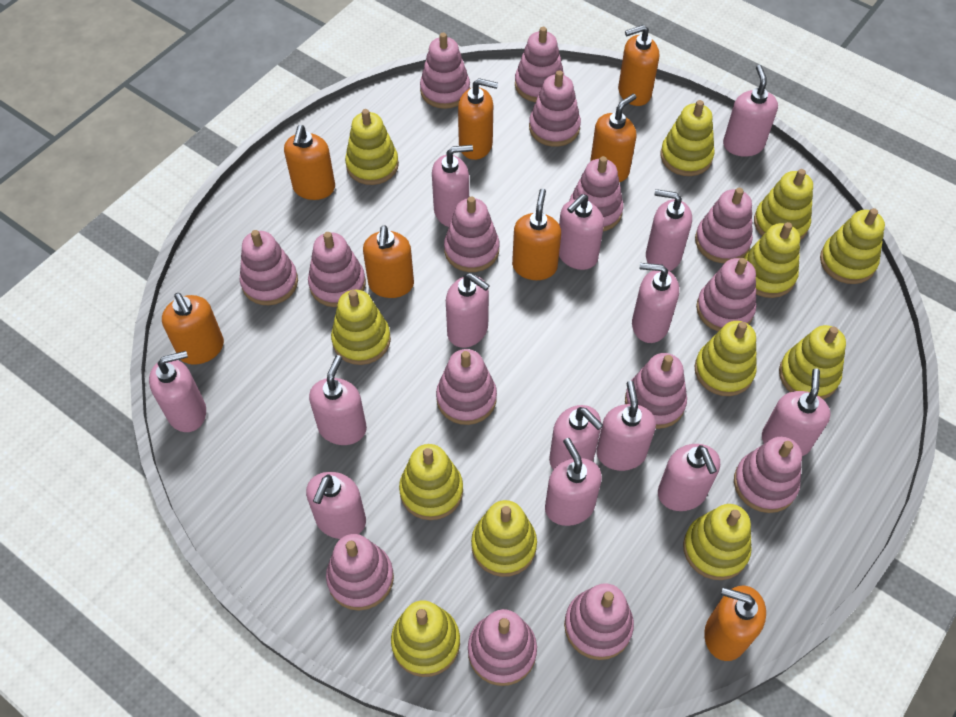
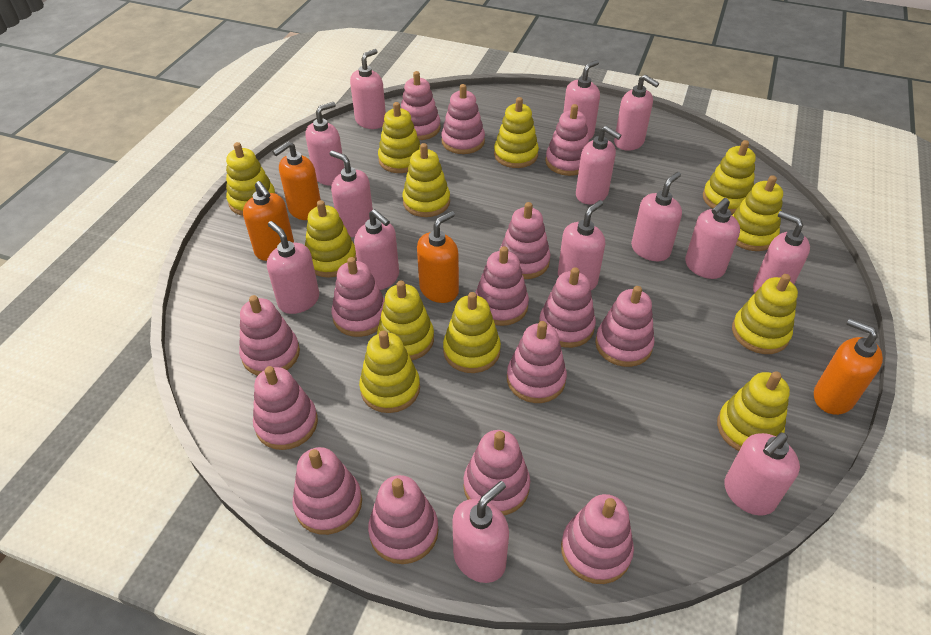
orange soap dispenser: 8 -> 4

